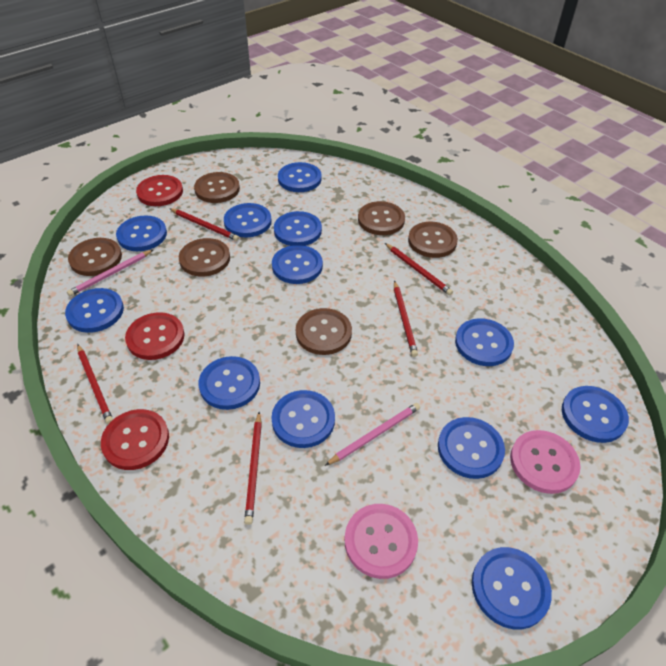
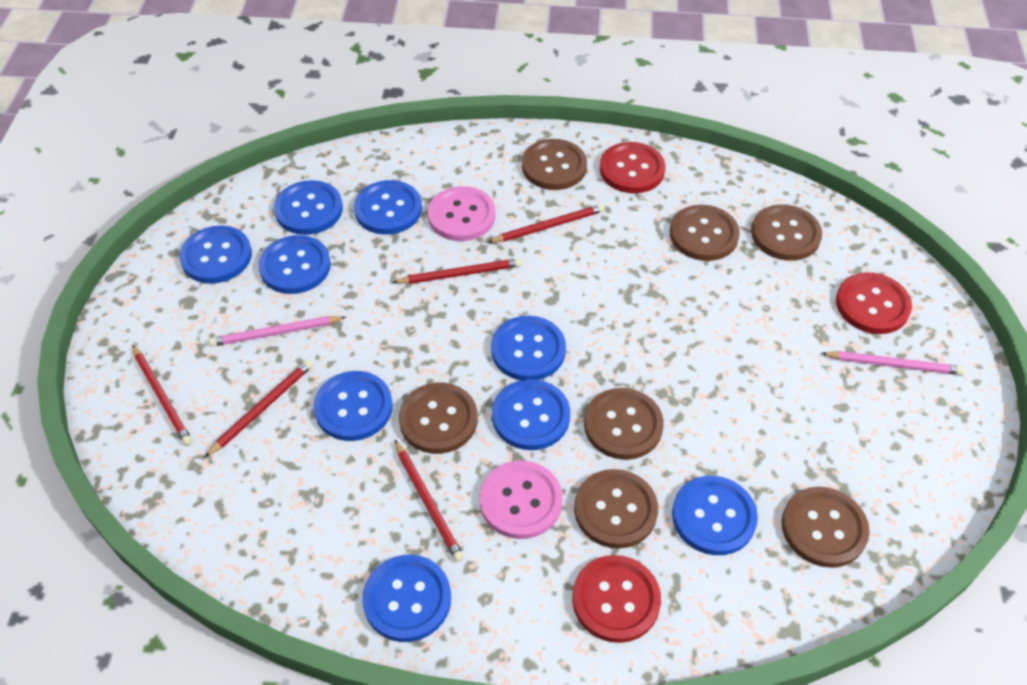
blue button: 12 -> 9
brown button: 6 -> 7

